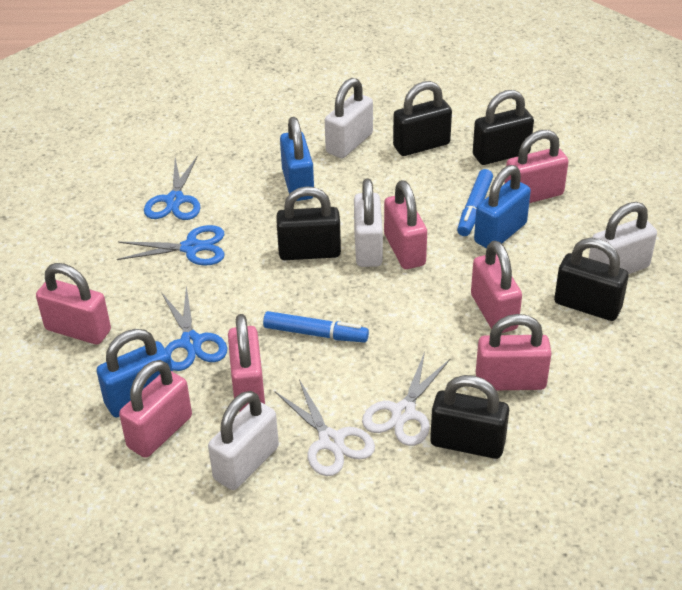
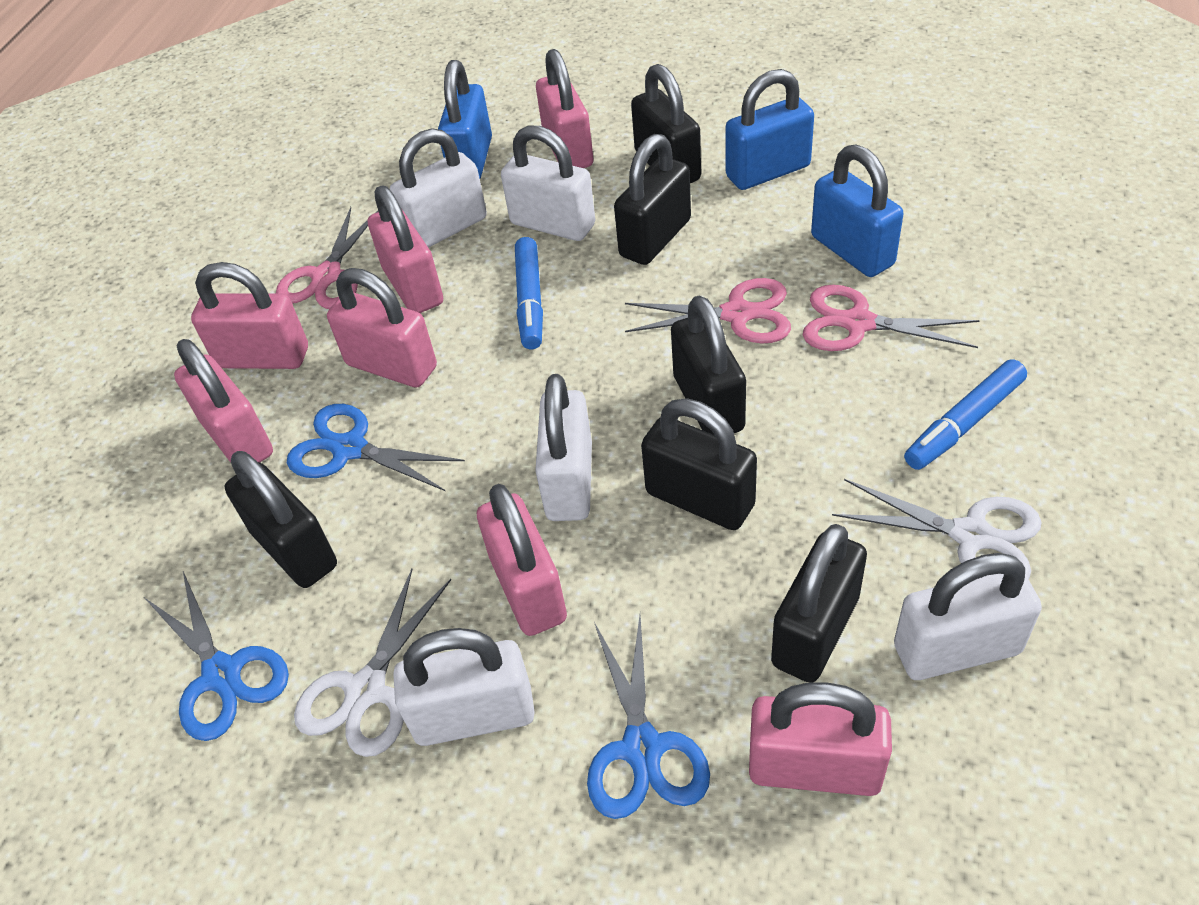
black padlock: 5 -> 6
pink scissors: 0 -> 3
white padlock: 4 -> 5

